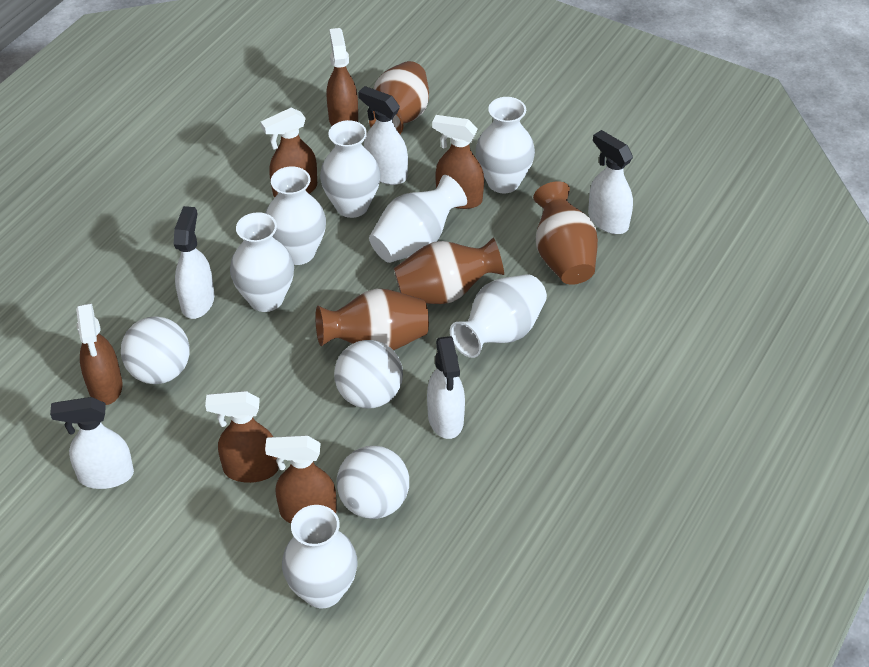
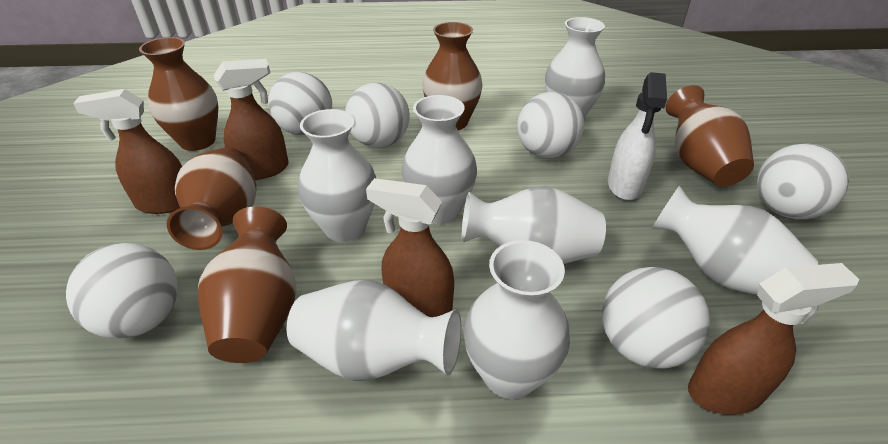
brown spray bottle: 6 -> 4
brown vase: 4 -> 5
white ball: 3 -> 6
white spray bottle: 5 -> 1

